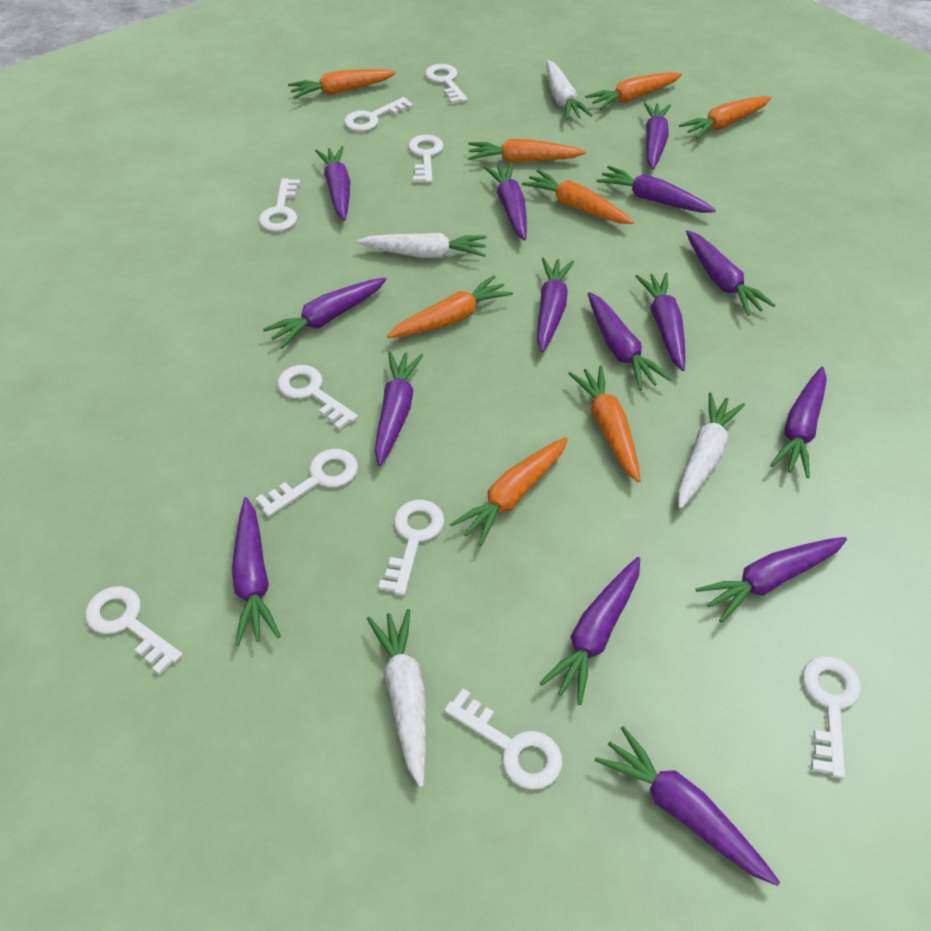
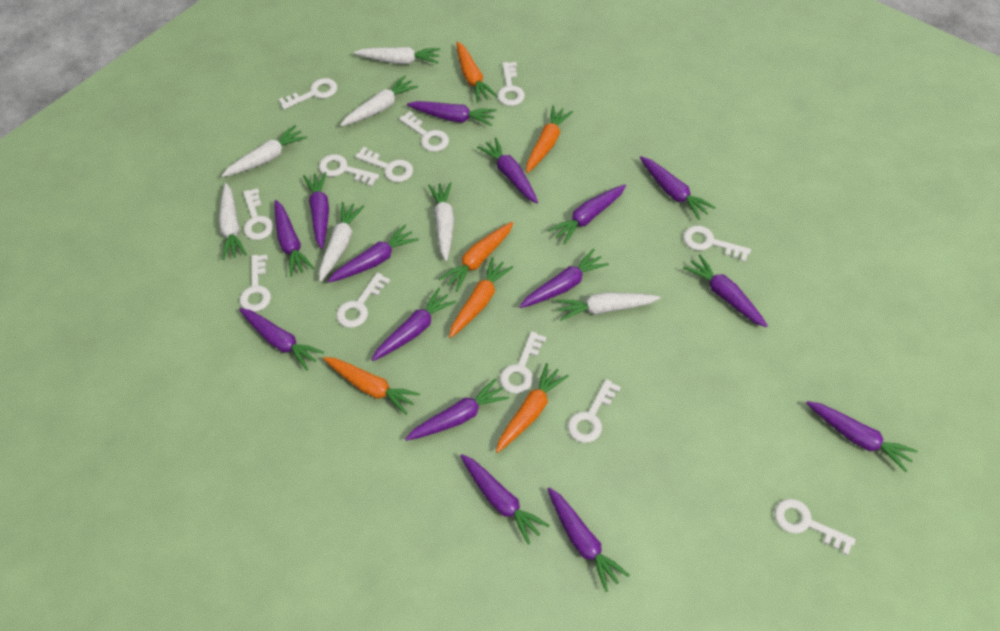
orange carrot: 8 -> 6
white carrot: 4 -> 7
white key: 10 -> 12

